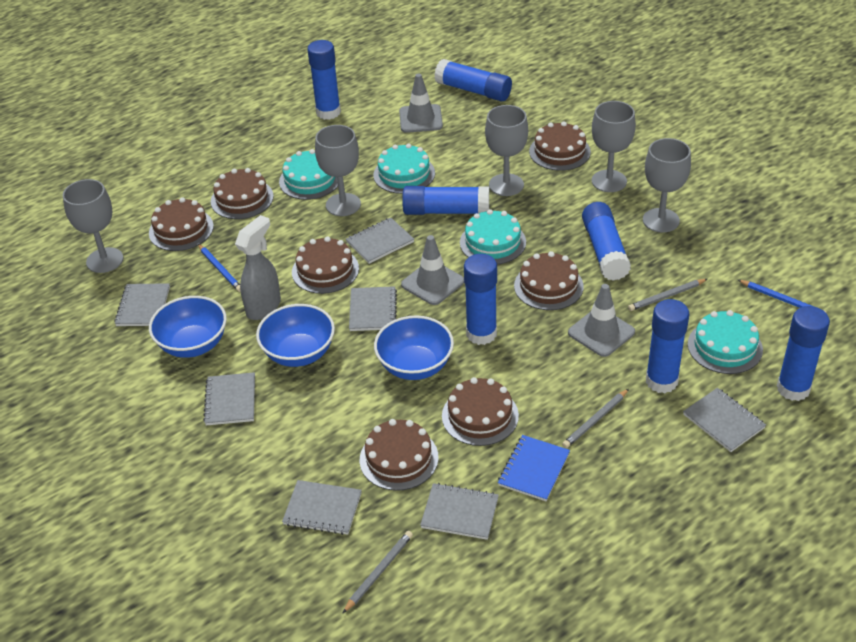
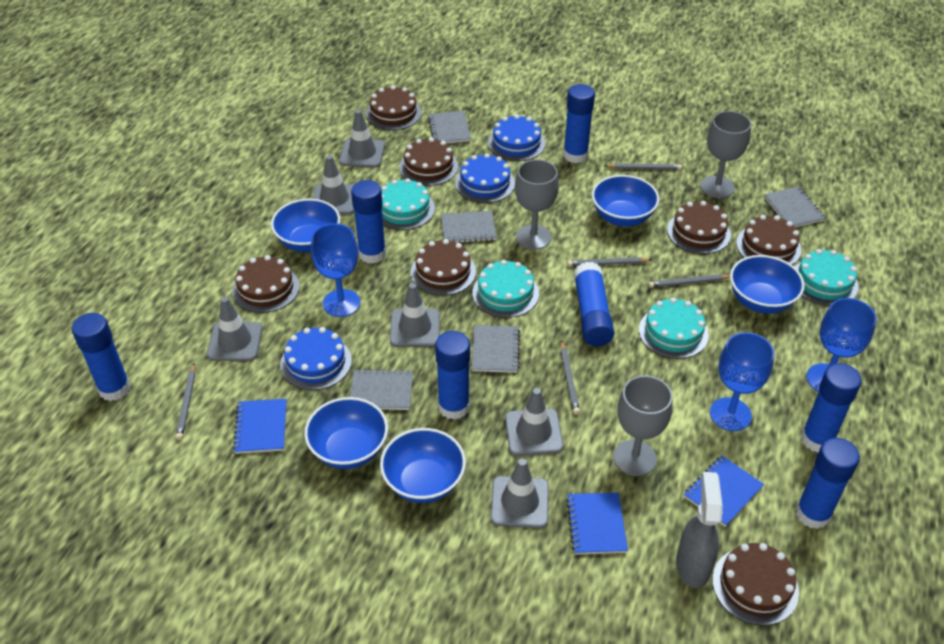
blue bowl: 3 -> 5
blue cake: 0 -> 3
blue goblet: 0 -> 3
blue notebook: 1 -> 3
blue pencil: 2 -> 0
grey goblet: 5 -> 3
grey notebook: 7 -> 5
grey pencil: 3 -> 5
grey traffic cone: 3 -> 6

